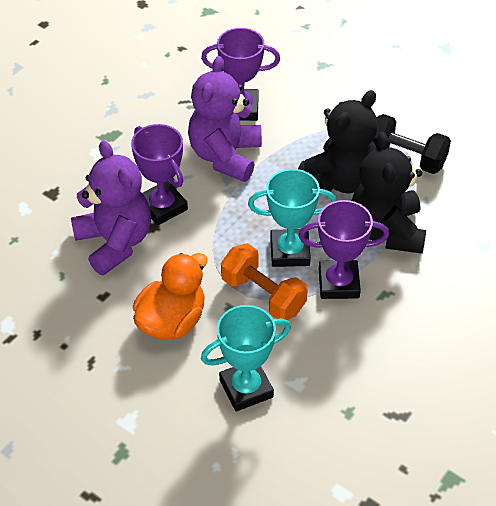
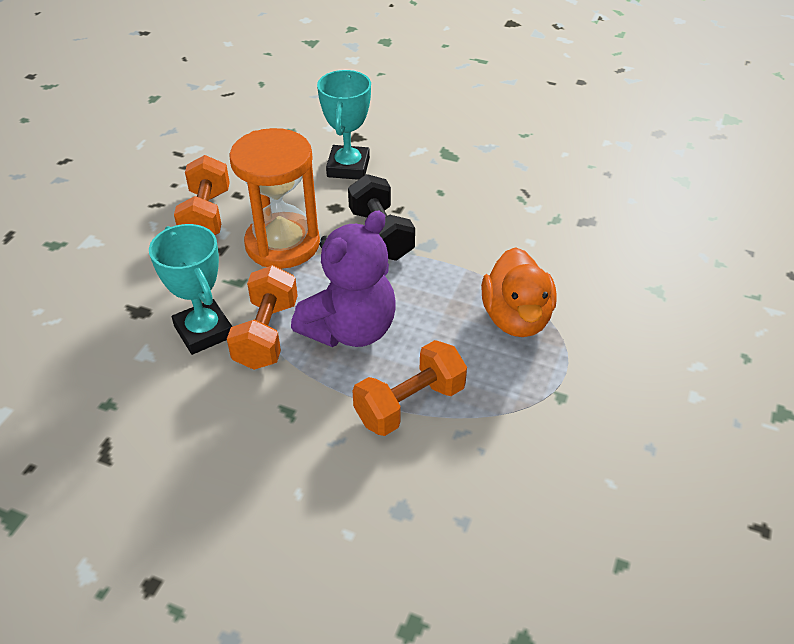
black teddy bear: 2 -> 0
orange dumbbell: 1 -> 3
orange hourglass: 0 -> 1
purple teddy bear: 2 -> 1
purple trophy: 3 -> 0

